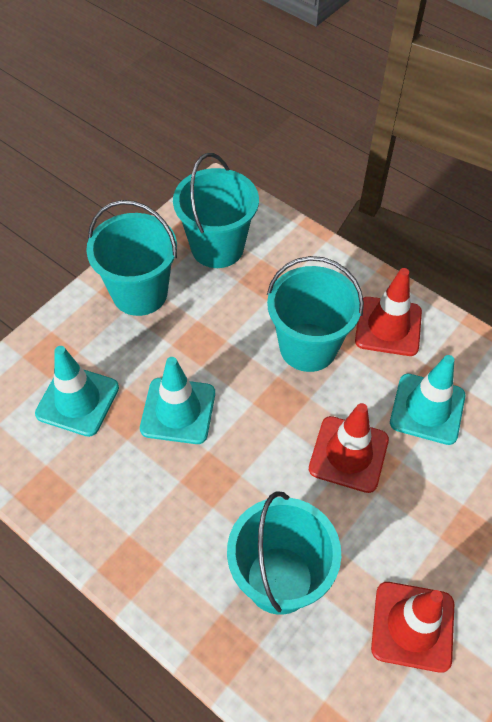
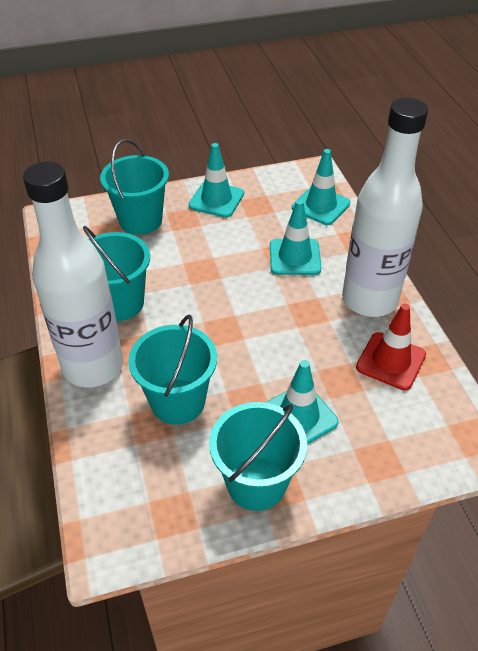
red traffic cone: 3 -> 1
turquoise traffic cone: 3 -> 4
white bottle: 0 -> 2

